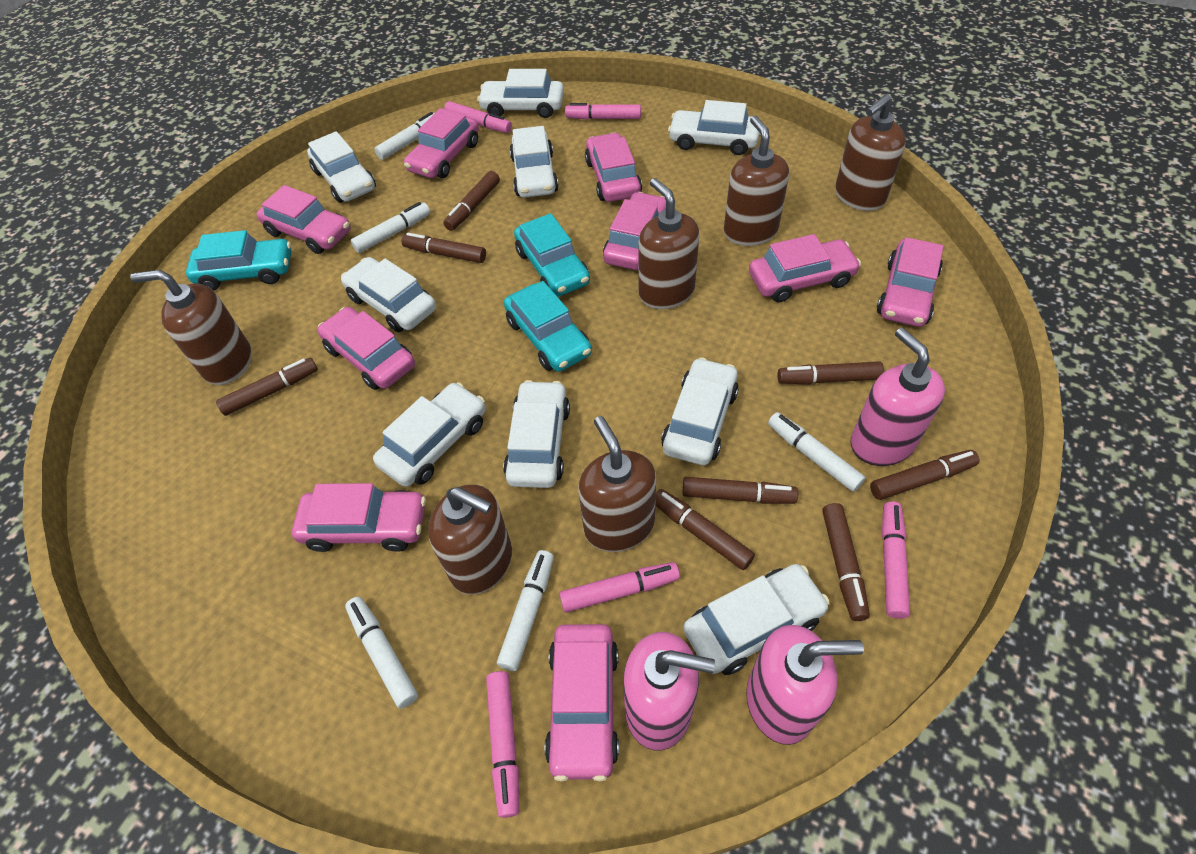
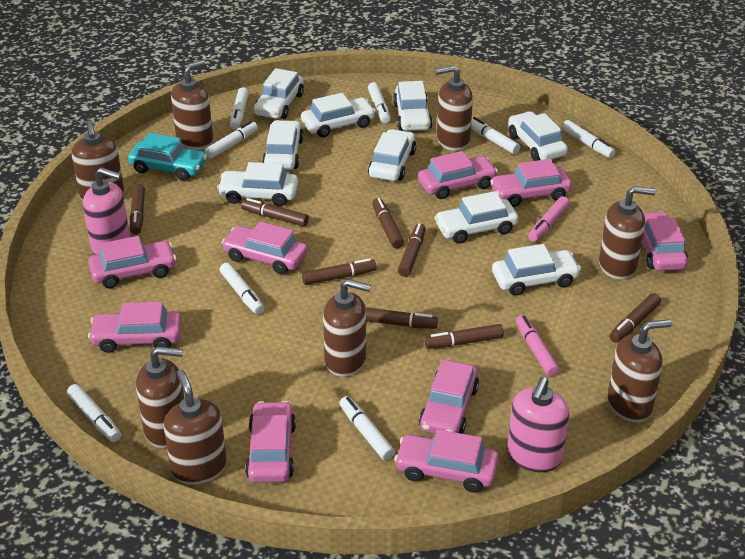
brown soap dispenser: 6 -> 8
pink marker: 5 -> 2
pink soap dispenser: 3 -> 2
turquoise car: 3 -> 1
white marker: 5 -> 8

